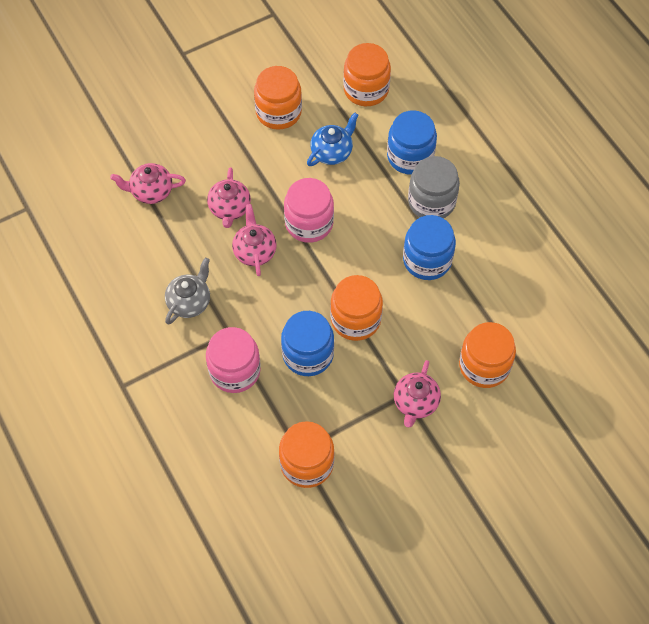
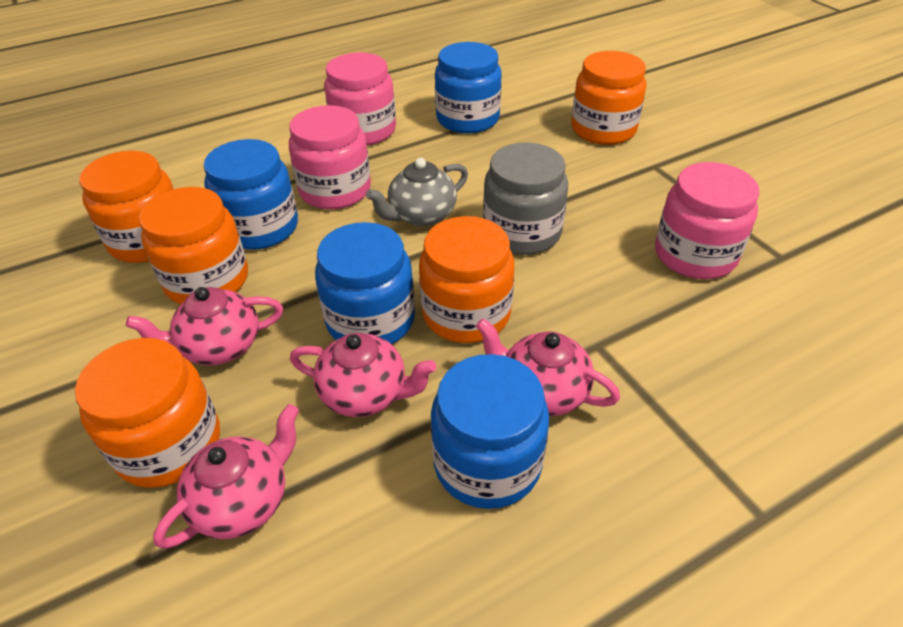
blue jar: 3 -> 4
blue teapot: 1 -> 0
pink jar: 2 -> 3

